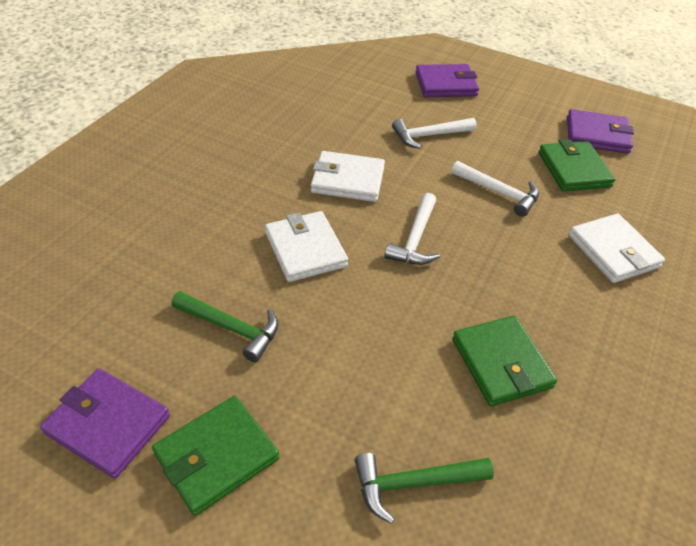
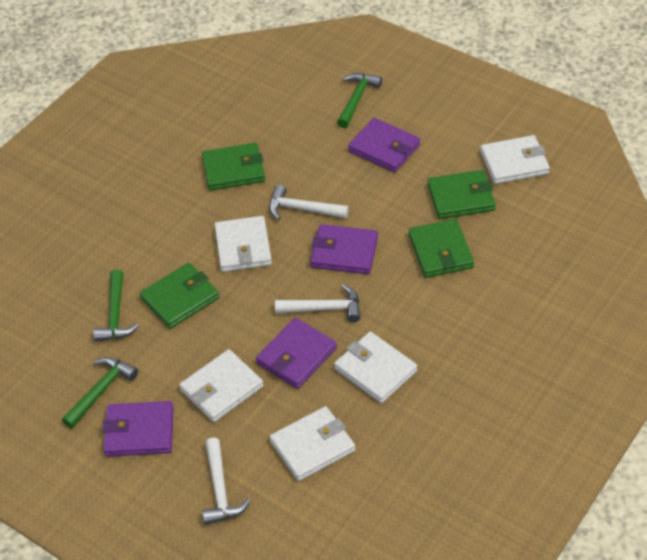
green hammer: 2 -> 3
green wallet: 3 -> 4
purple wallet: 3 -> 4
white wallet: 3 -> 5

